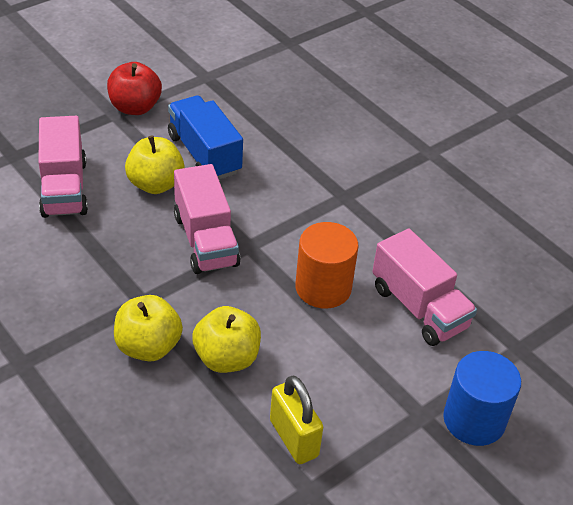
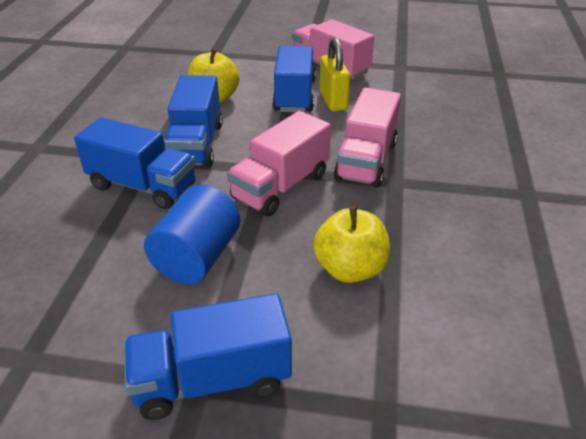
blue truck: 1 -> 4
orange cylinder: 1 -> 0
red apple: 1 -> 0
yellow apple: 3 -> 2

